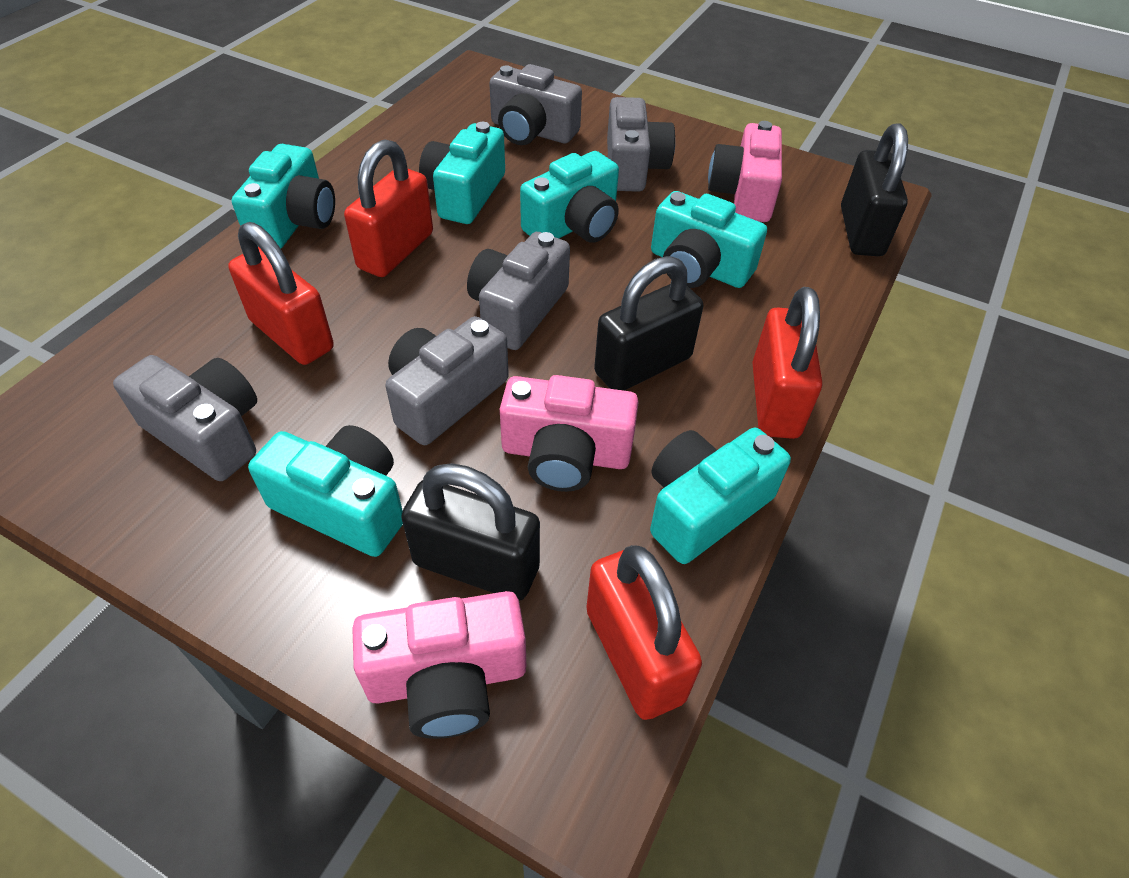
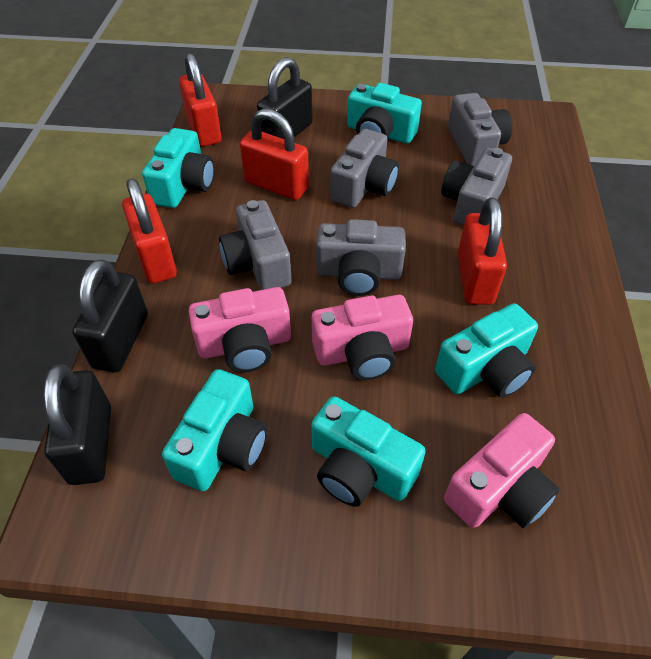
turquoise camera: 6 -> 5

